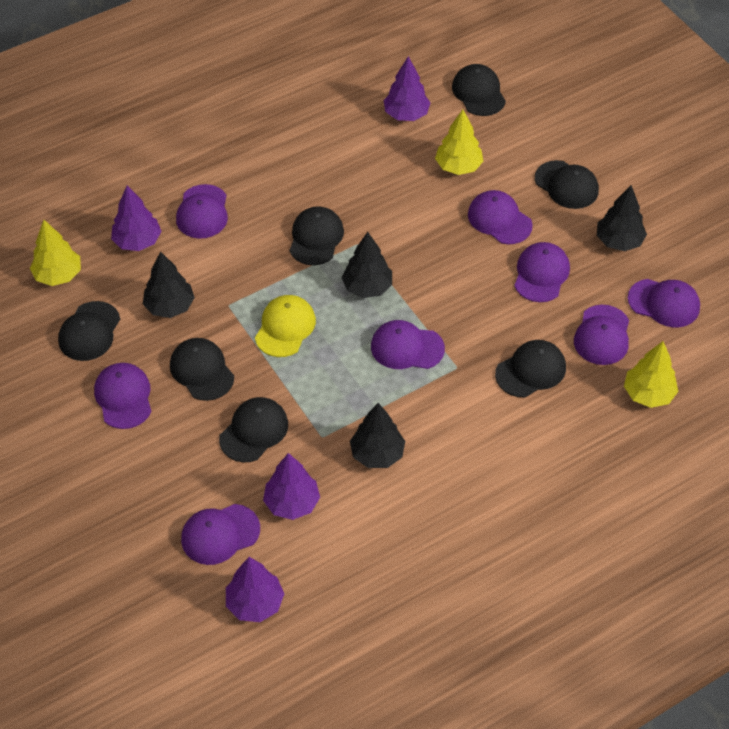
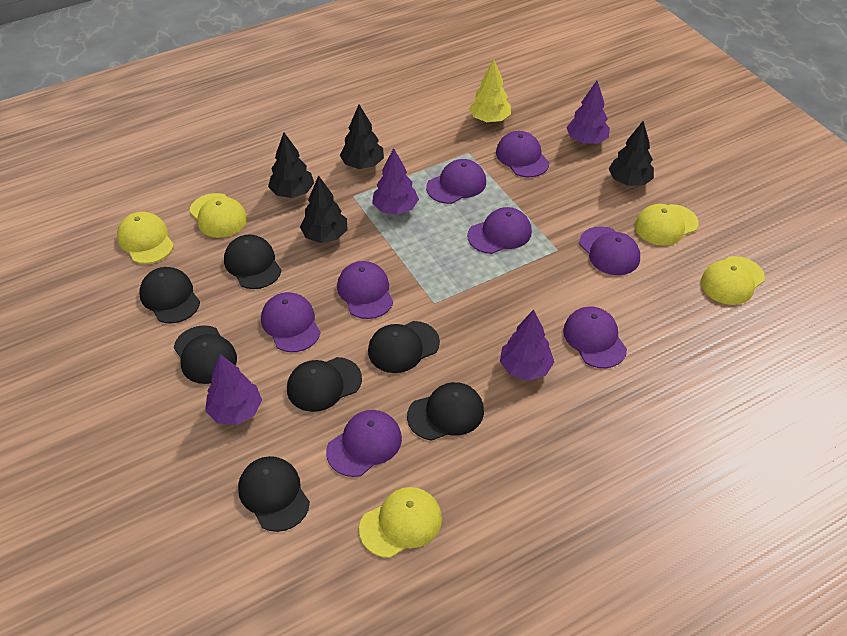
yellow cap: 1 -> 5
yellow tree: 3 -> 1

